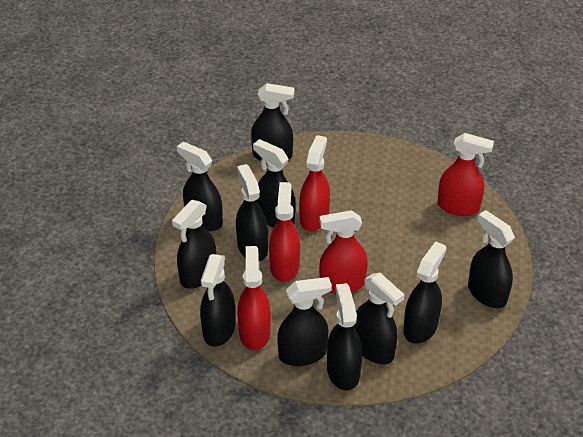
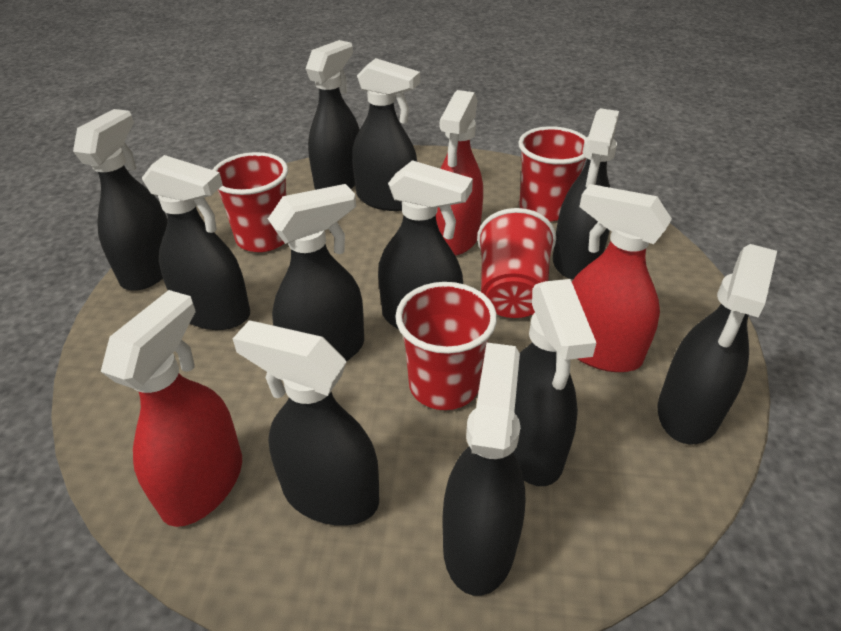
red cup: 0 -> 4
red spray bottle: 5 -> 3

